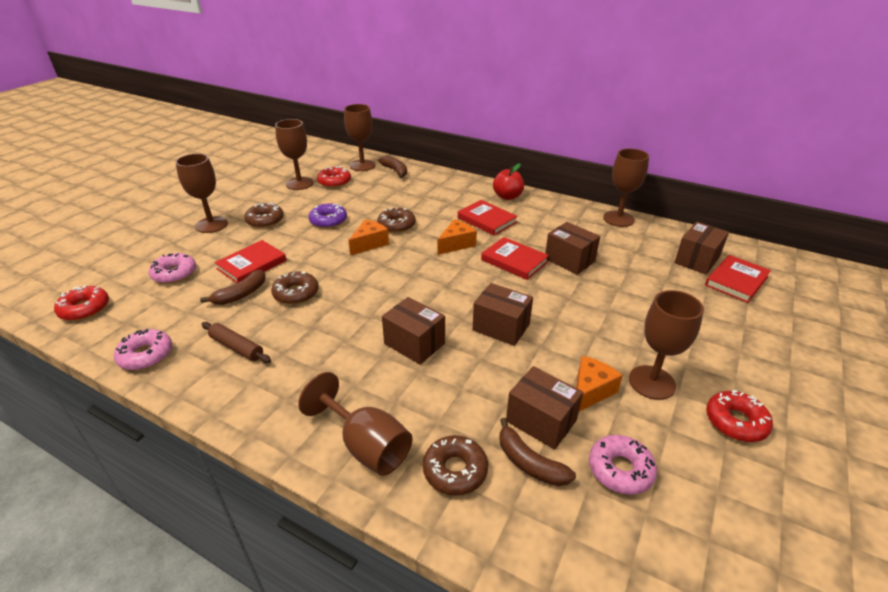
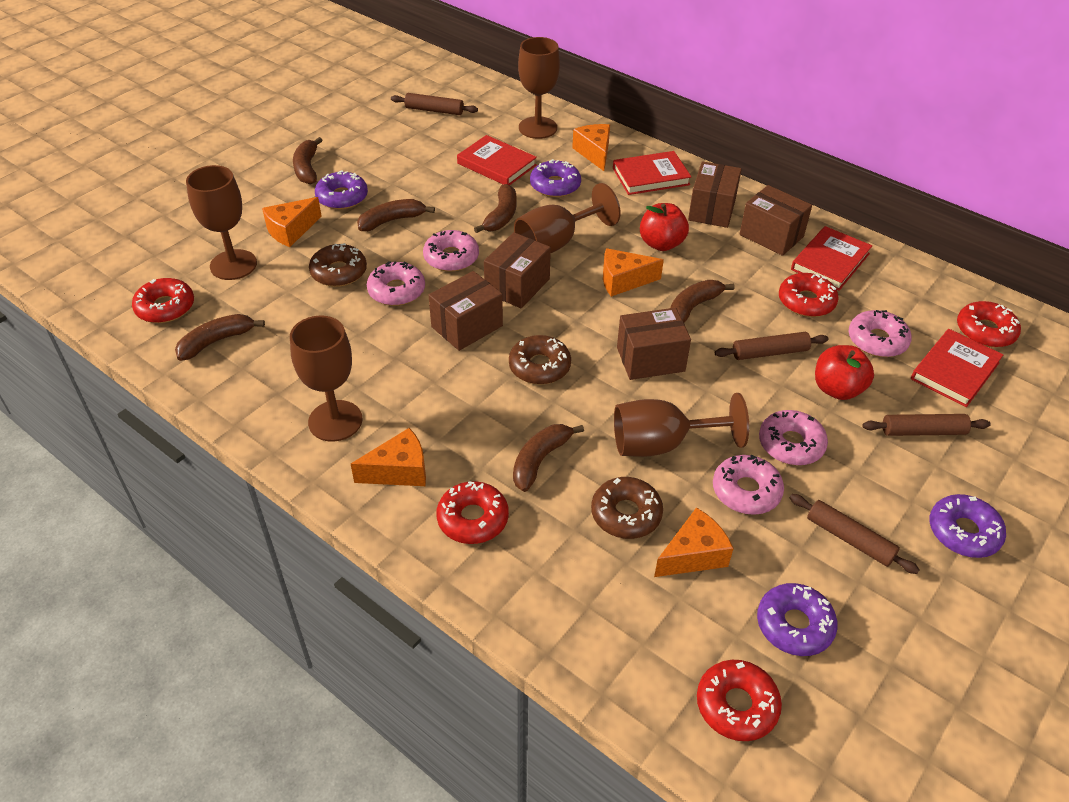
brown banana: 3 -> 6
brown donut: 4 -> 3
brown goblet: 6 -> 5
brown rolling pin: 1 -> 4
orange cheese: 3 -> 5
pink donut: 3 -> 5
purple donut: 1 -> 4
red apple: 1 -> 2
red donut: 3 -> 5

